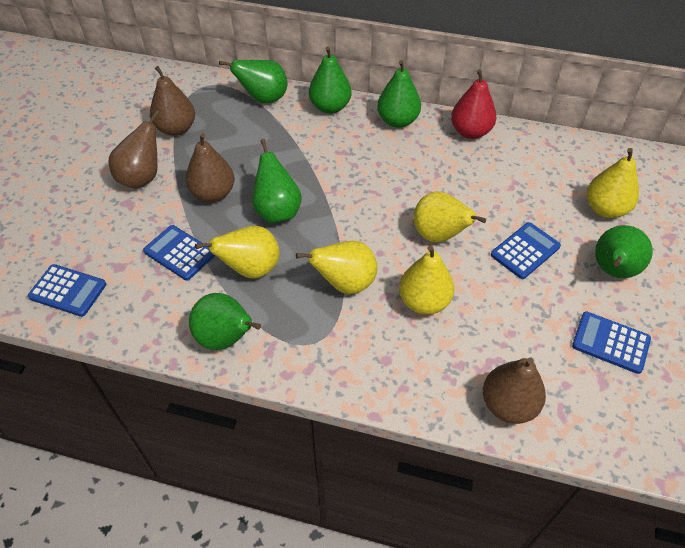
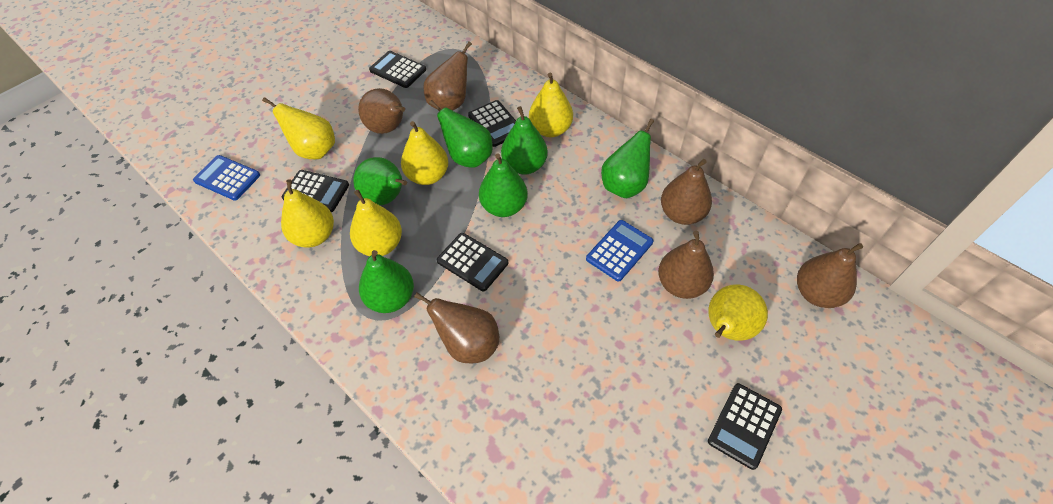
black calculator: 0 -> 5
blue calculator: 4 -> 2
brown pear: 4 -> 6
red pear: 1 -> 0
yellow pear: 5 -> 6

